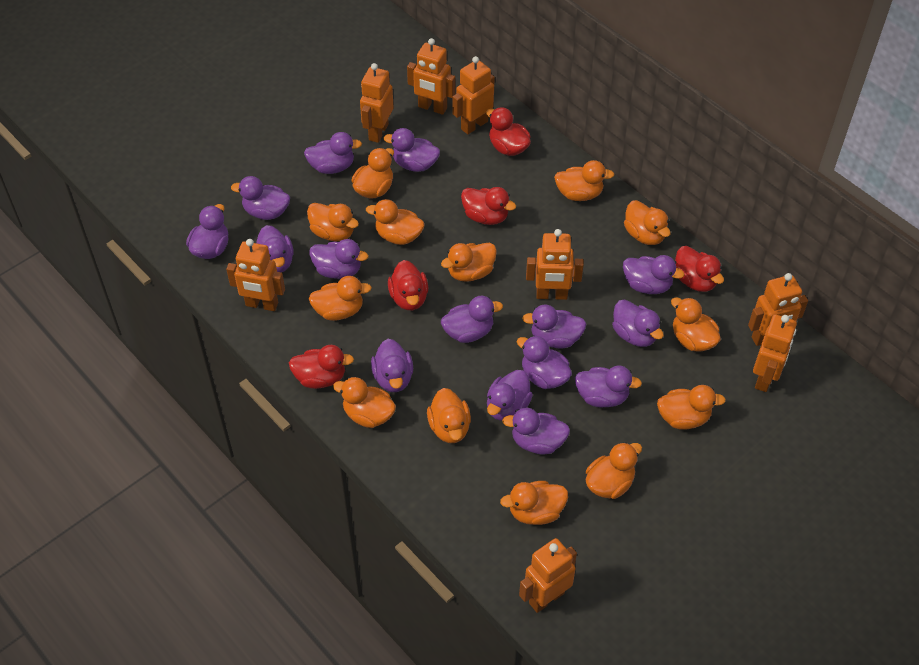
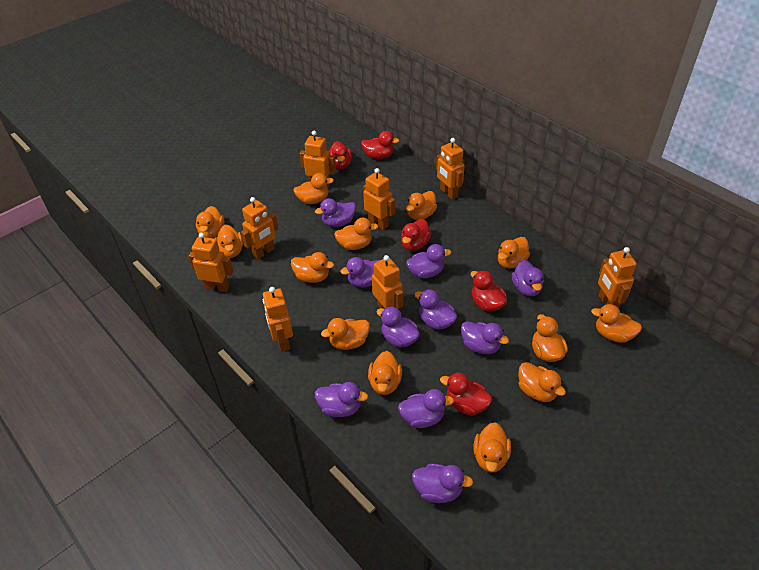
purple duck: 15 -> 10

